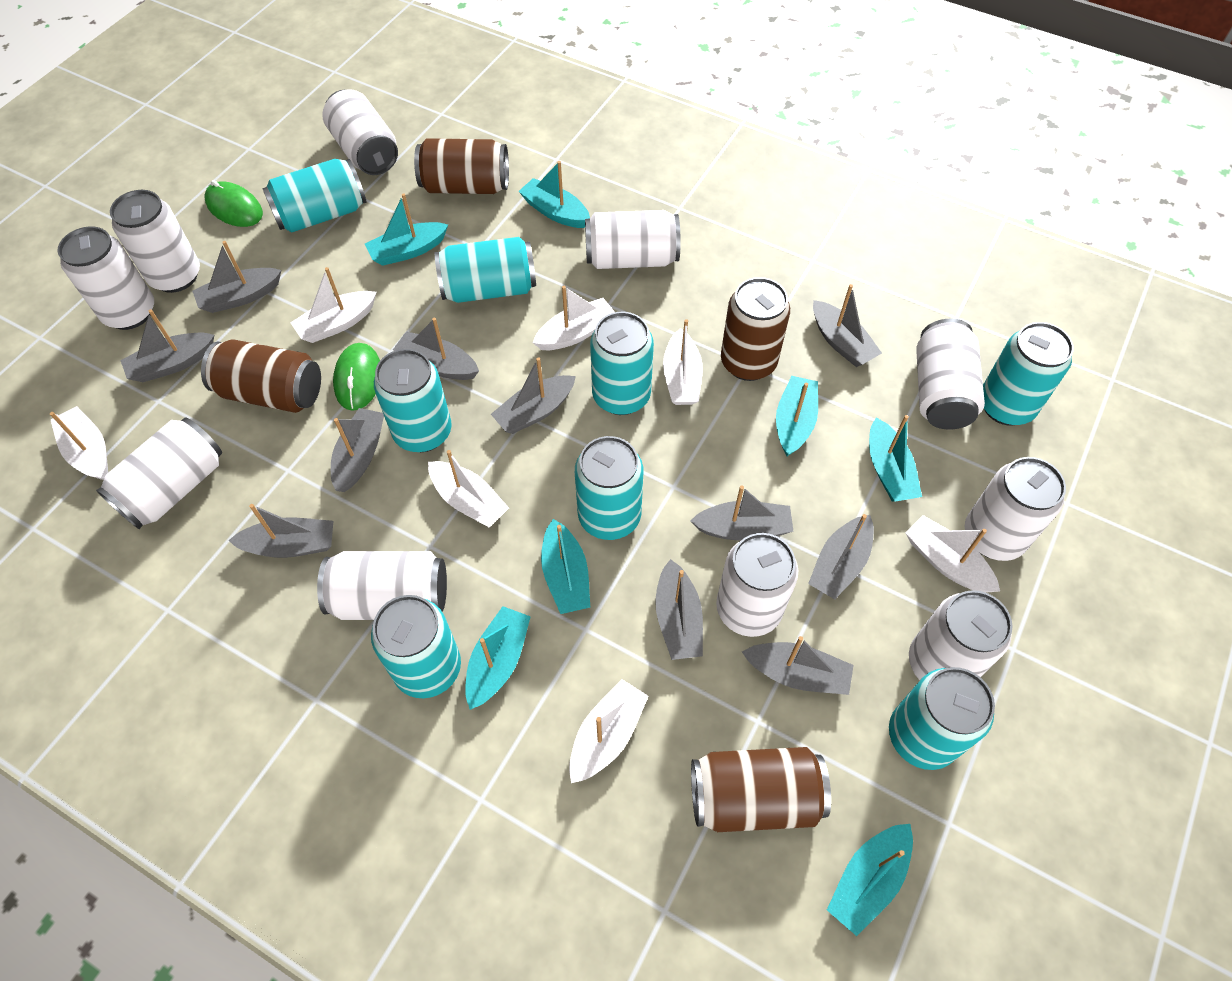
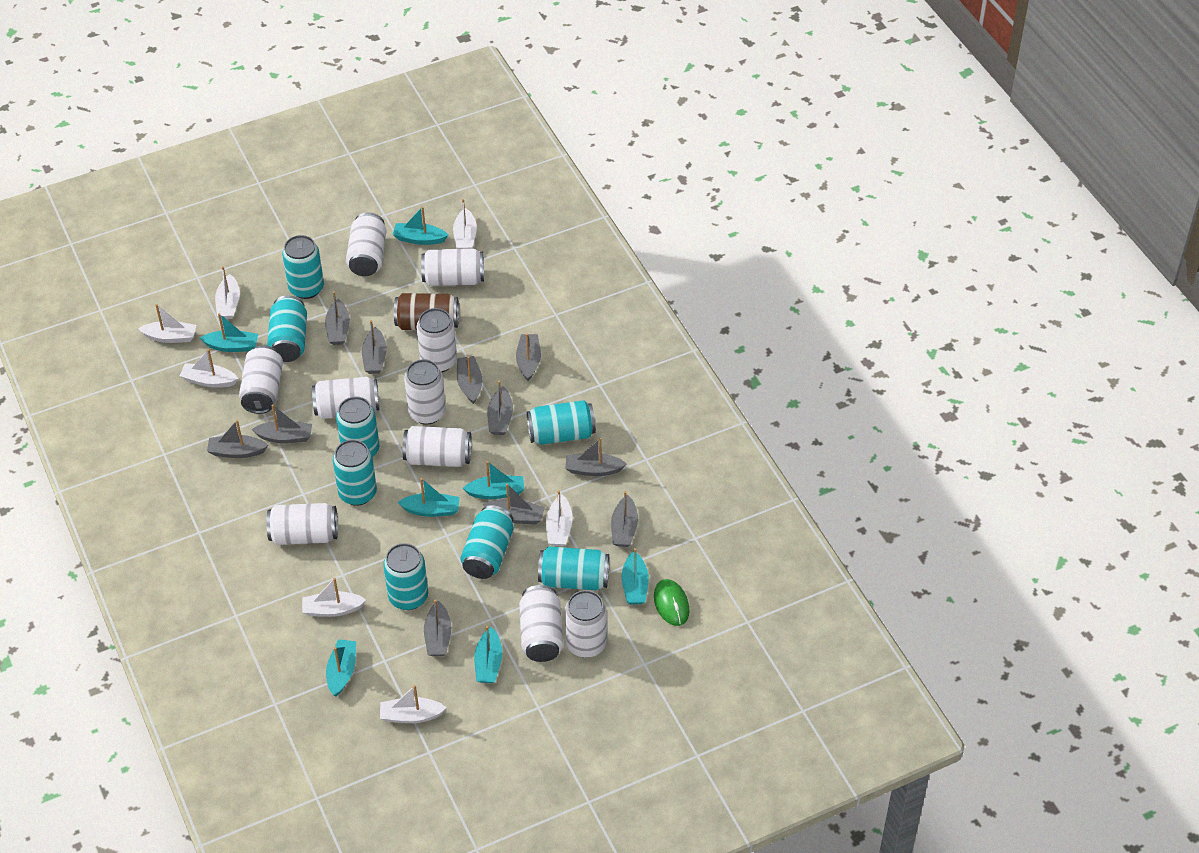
brown can: 4 -> 1
green mouse: 2 -> 1

